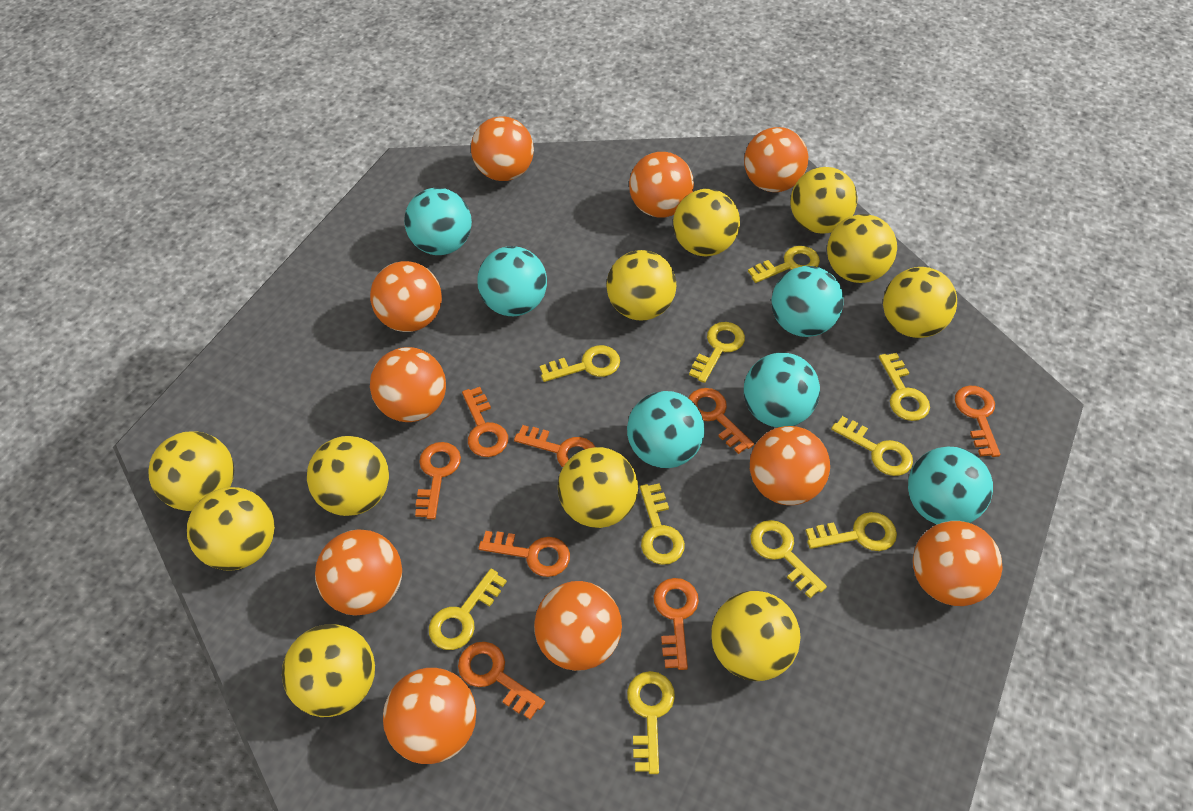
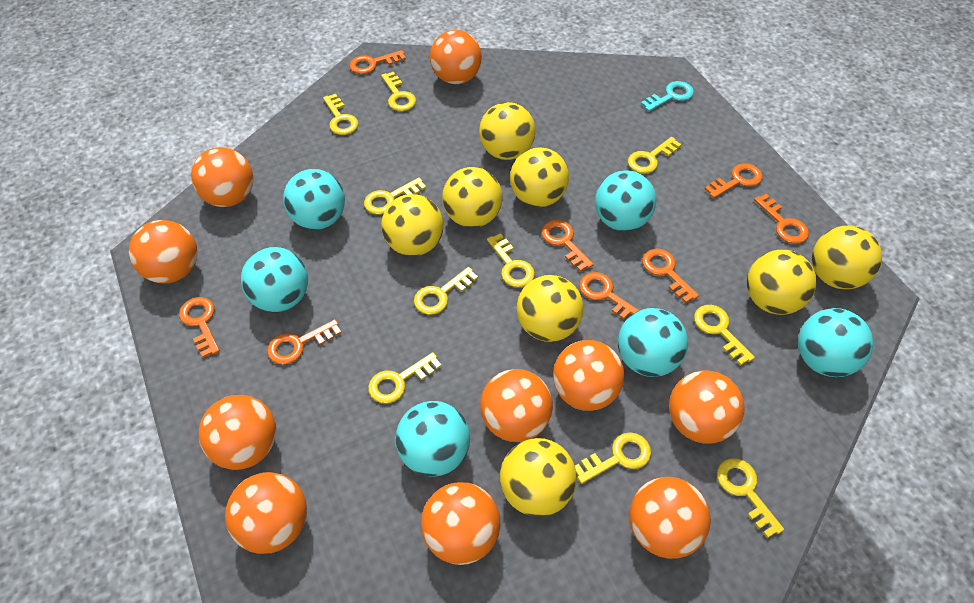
turquoise key: 0 -> 1
yellow ball: 11 -> 8

